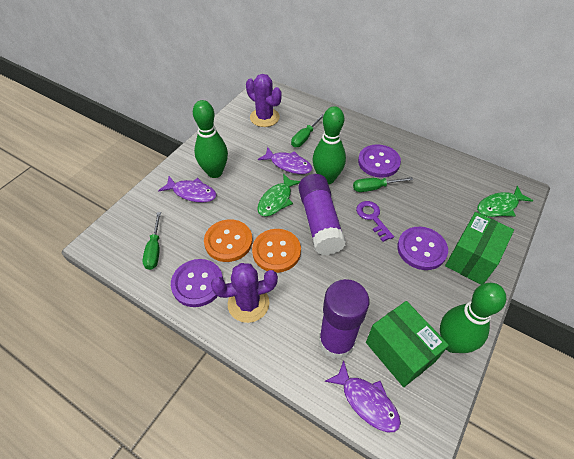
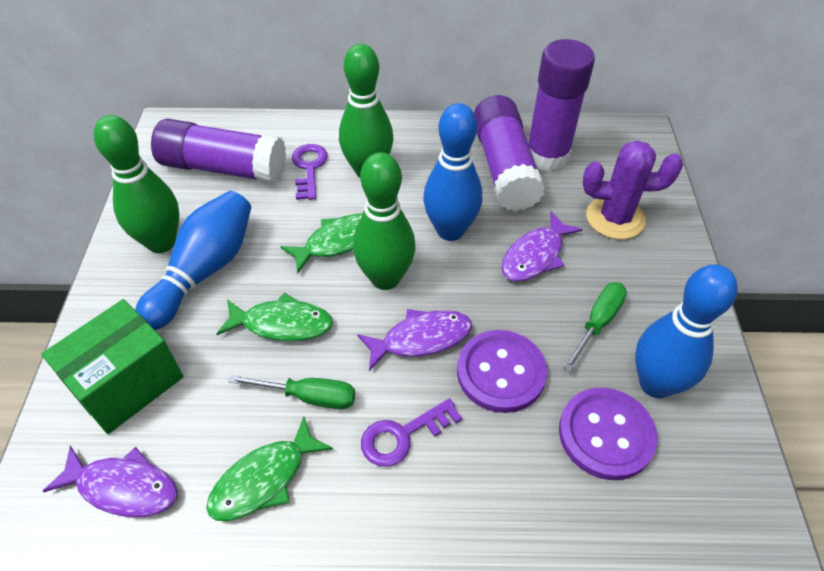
blue bowling pin: 0 -> 3
green box: 2 -> 1
green fish: 2 -> 3
green screwdriver: 3 -> 2
orange button: 2 -> 0
purple button: 3 -> 2
purple cactus: 2 -> 1
purple glue stick: 2 -> 3
purple key: 1 -> 2

